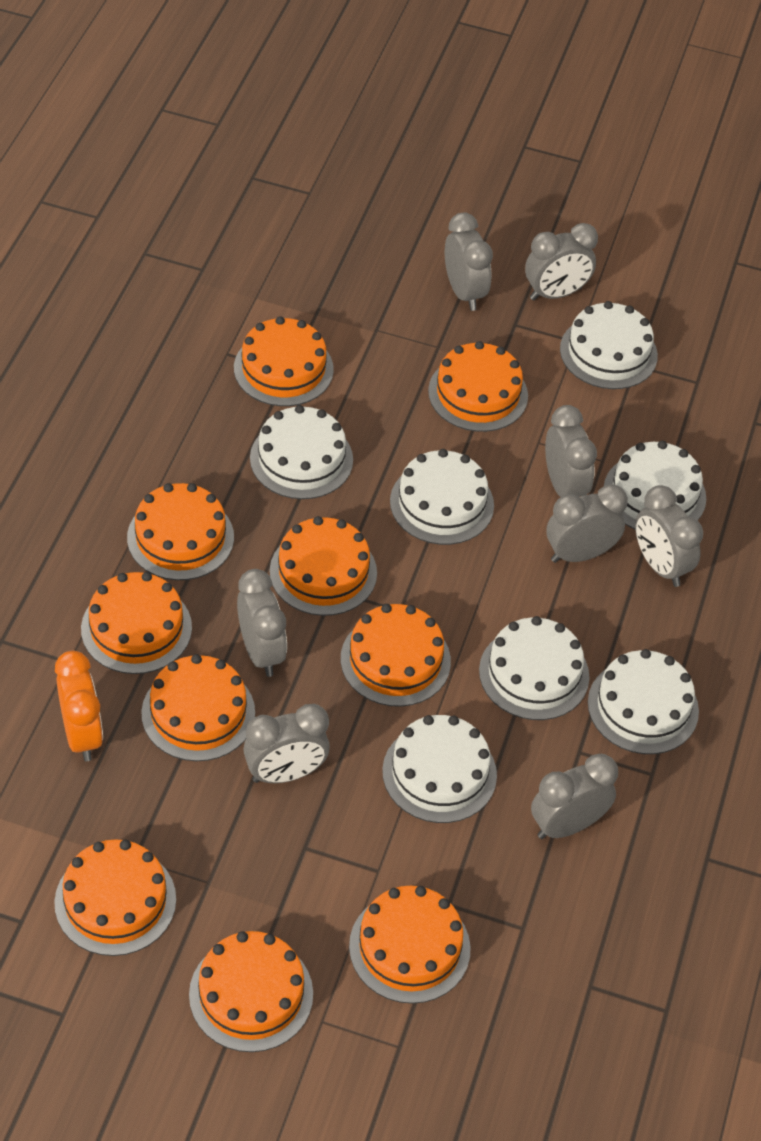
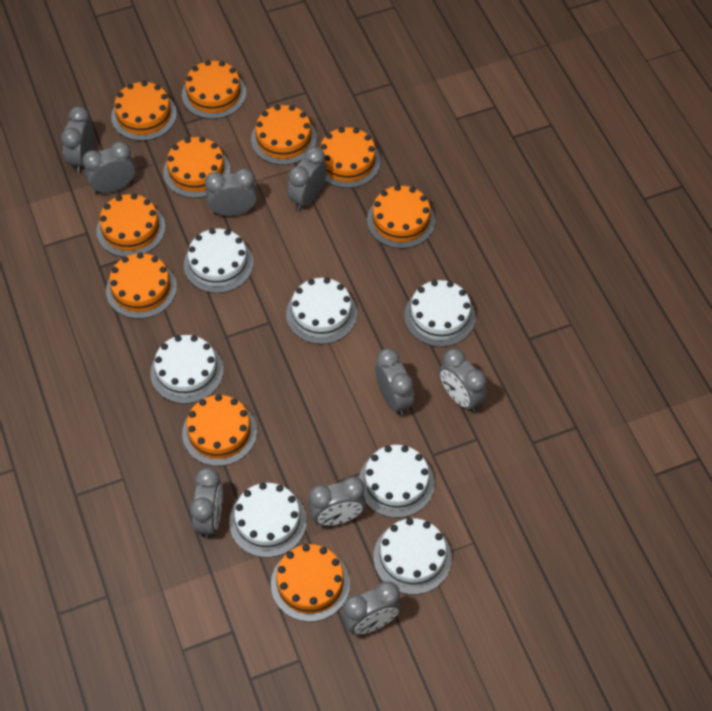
grey clock: 8 -> 9
orange clock: 1 -> 0

